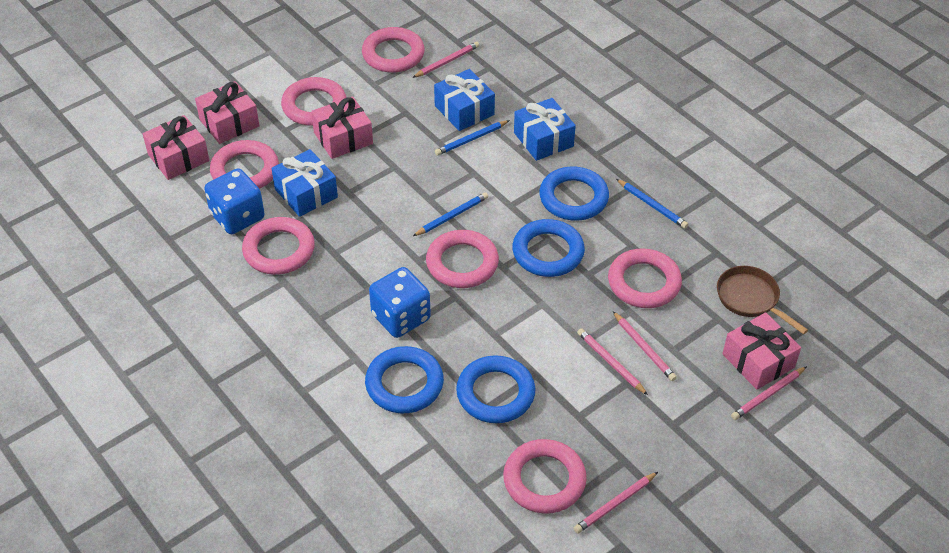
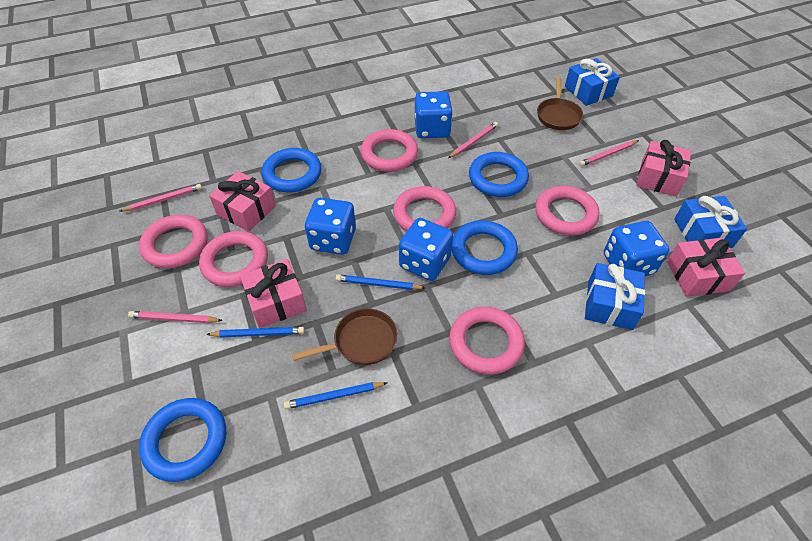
blue dice: 2 -> 4
brown pan: 1 -> 2
pink pencil: 5 -> 4
pink ring: 7 -> 6

